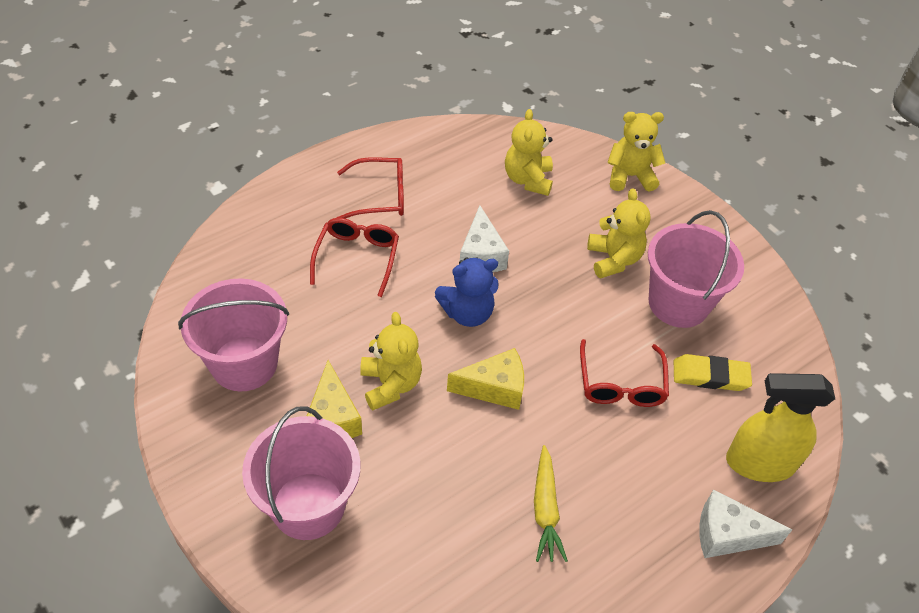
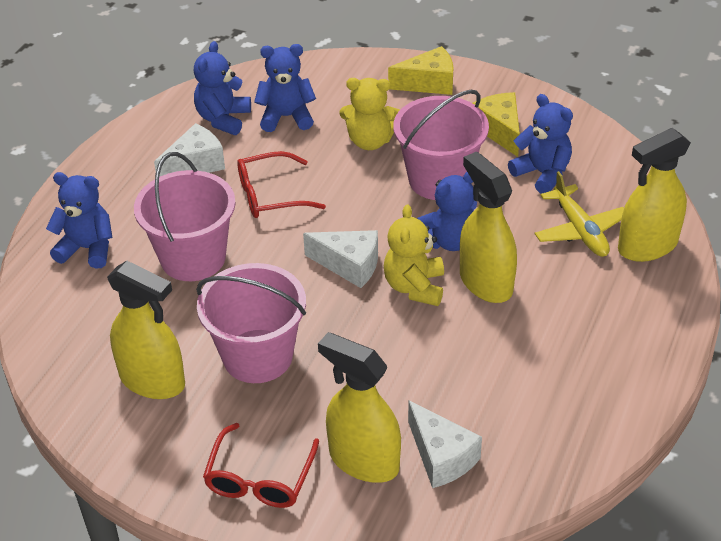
blue teddy bear: 1 -> 5
red glasses: 3 -> 2
white cheese: 2 -> 3
yellow carrot: 1 -> 0
yellow eraser: 1 -> 0
yellow plane: 0 -> 1
yellow spray bottle: 1 -> 4
yellow teddy bear: 4 -> 2

